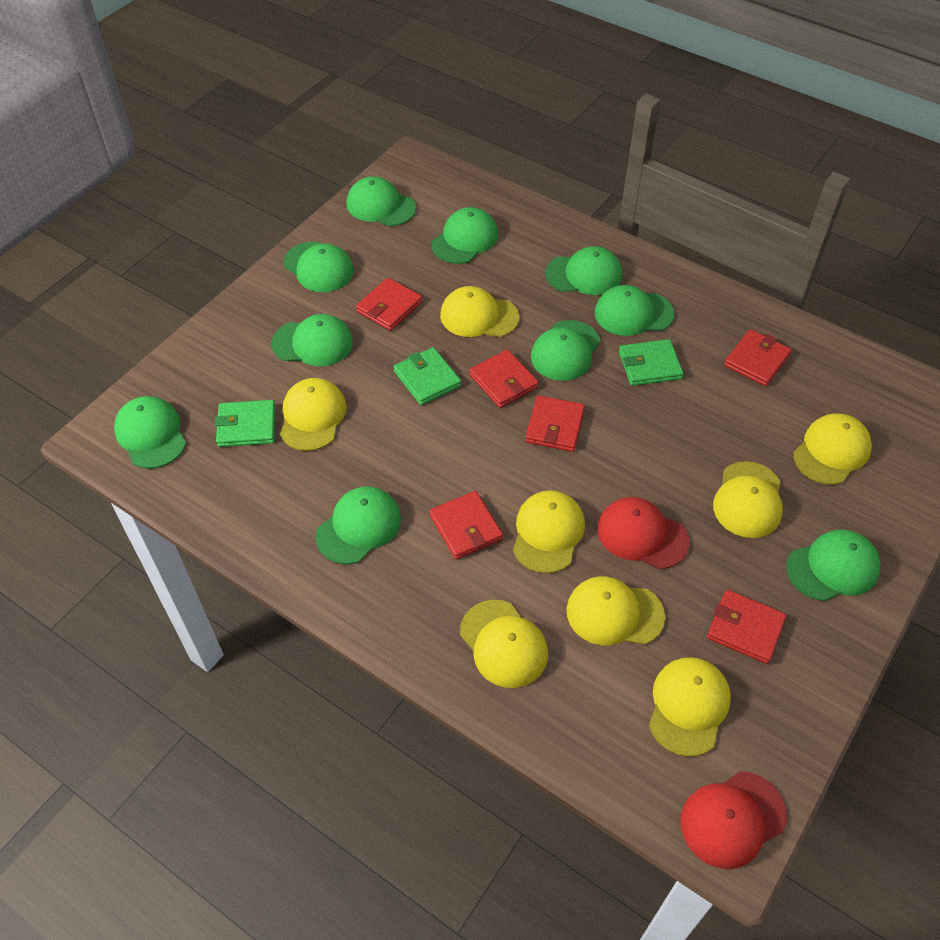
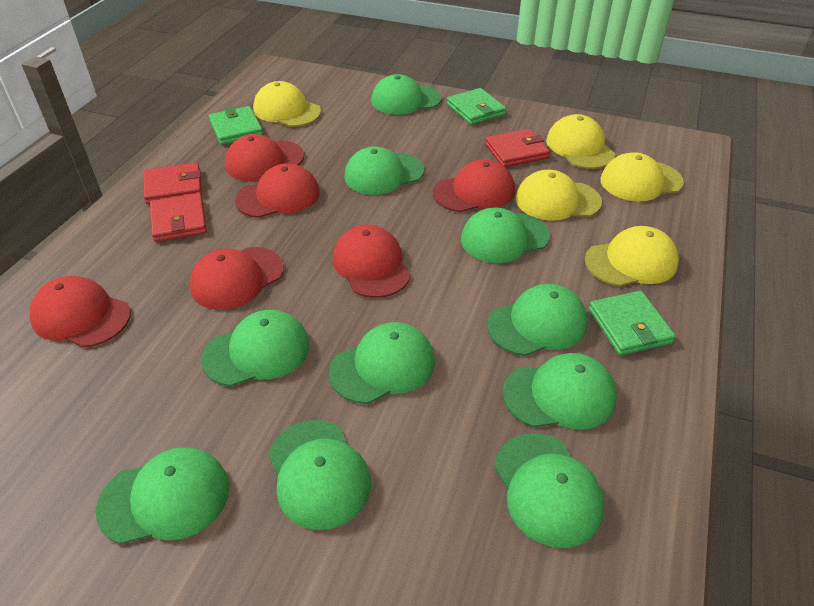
red cap: 2 -> 6
red wallet: 6 -> 3
yellow cap: 8 -> 5

